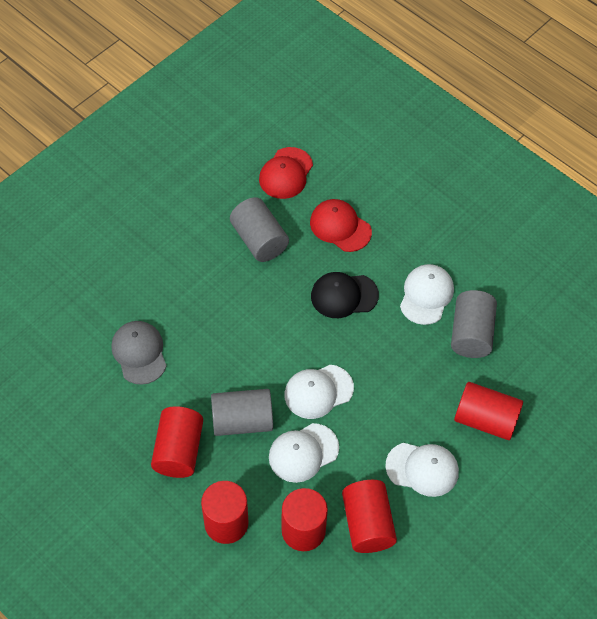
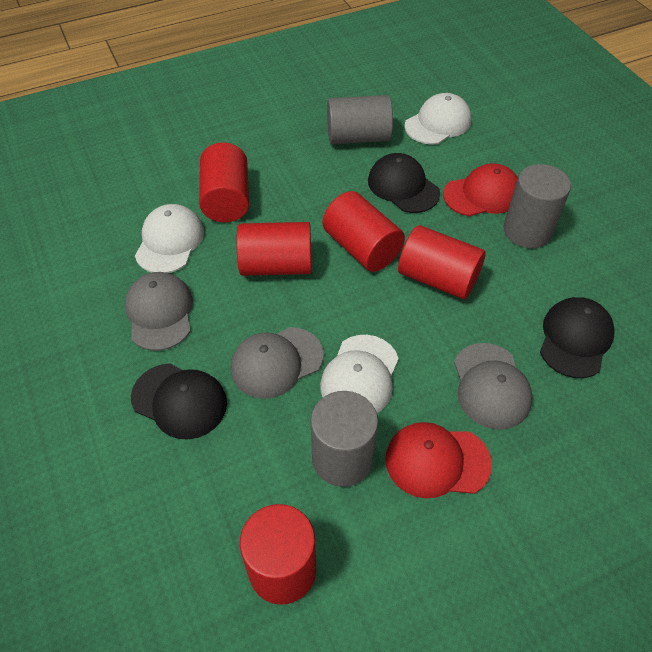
black cap: 1 -> 3
grey cap: 1 -> 3
white cap: 4 -> 3

